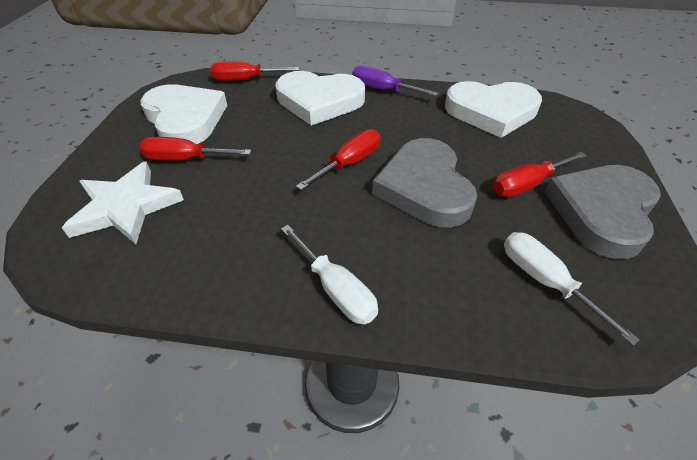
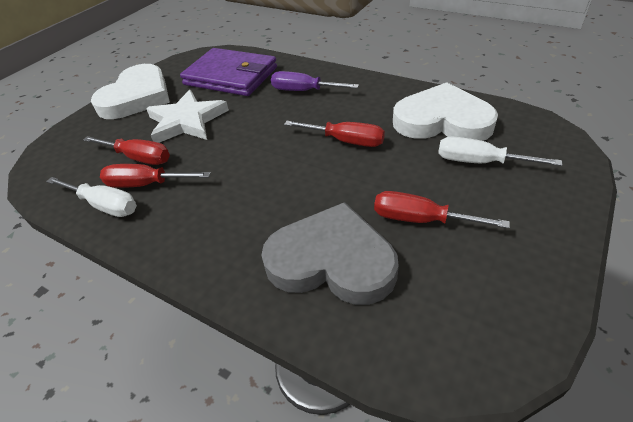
grey heart: 2 -> 1
purple wallet: 0 -> 1
white heart: 3 -> 2

